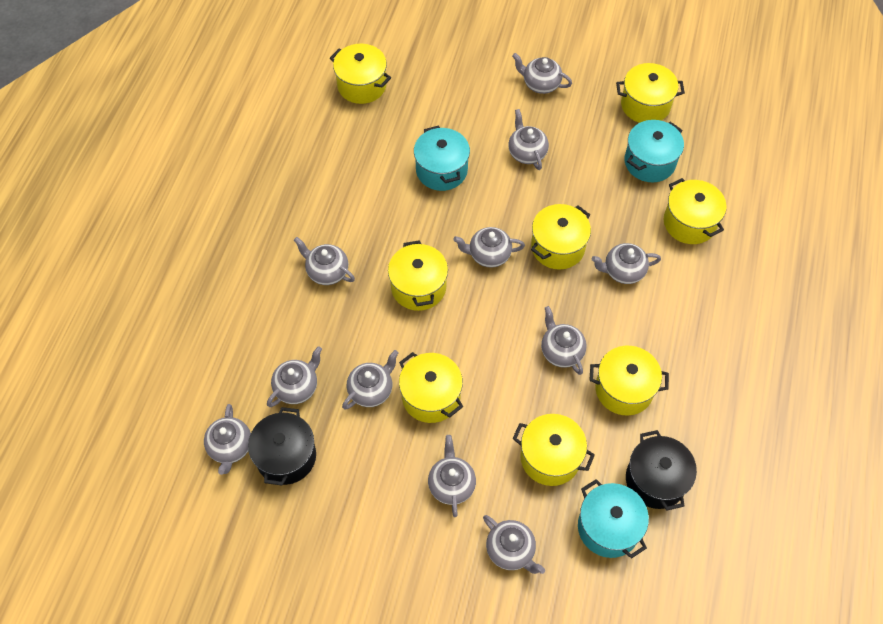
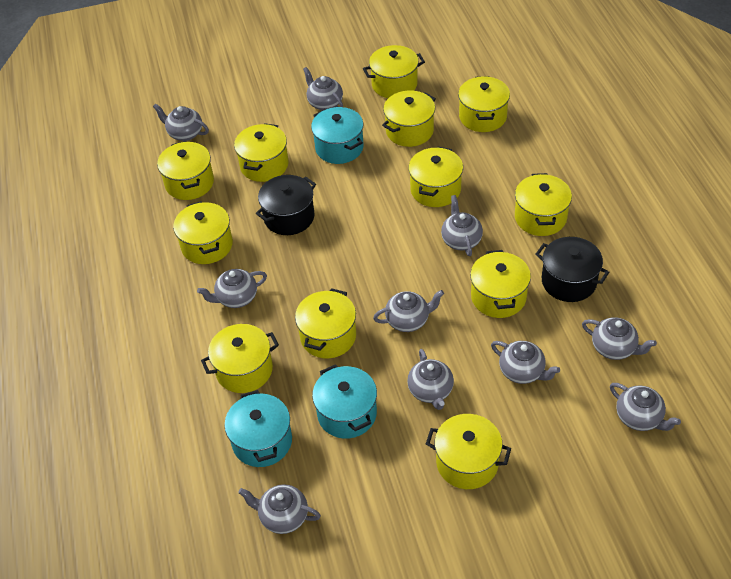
grey teapot: 11 -> 10
yellow pot: 8 -> 12

